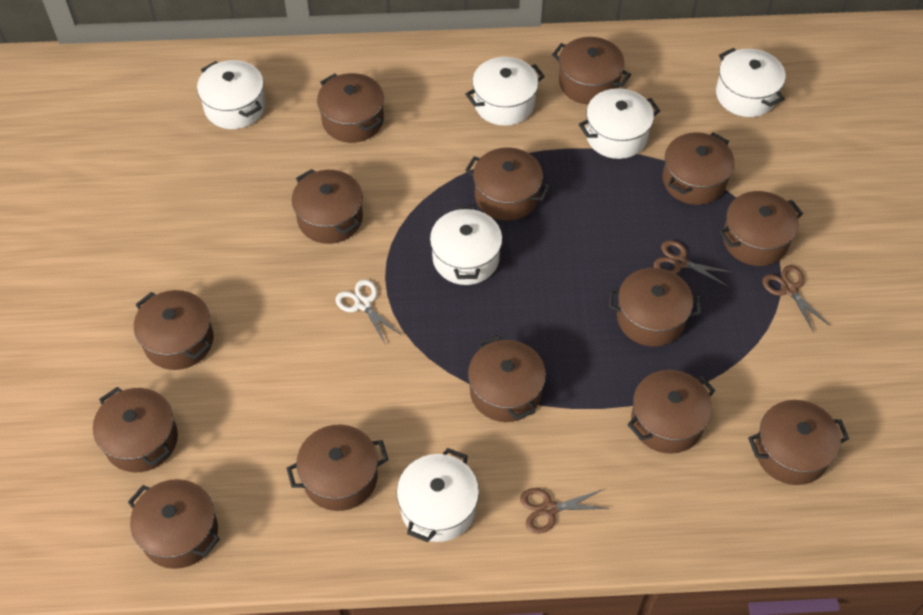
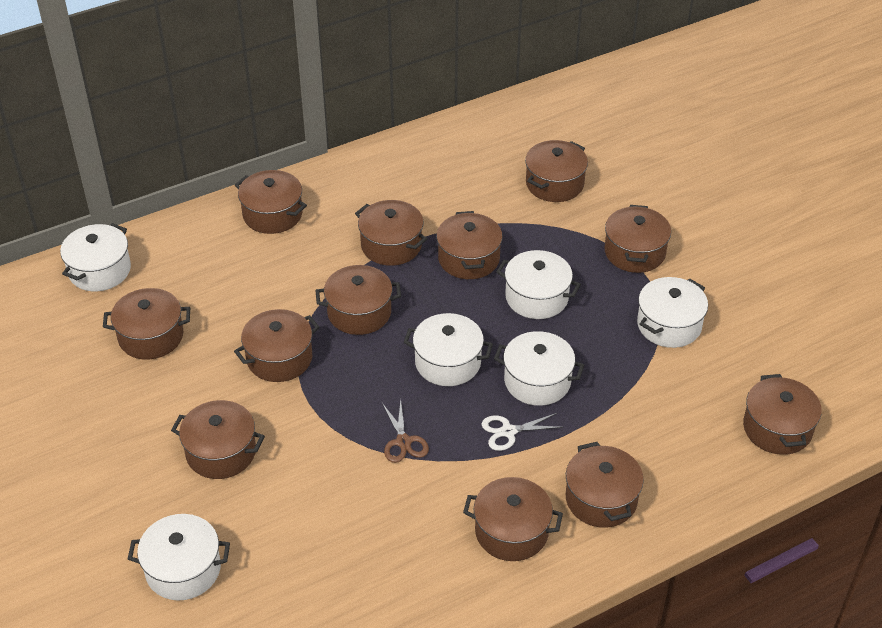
brown pot: 14 -> 12
brown scissors: 3 -> 1

